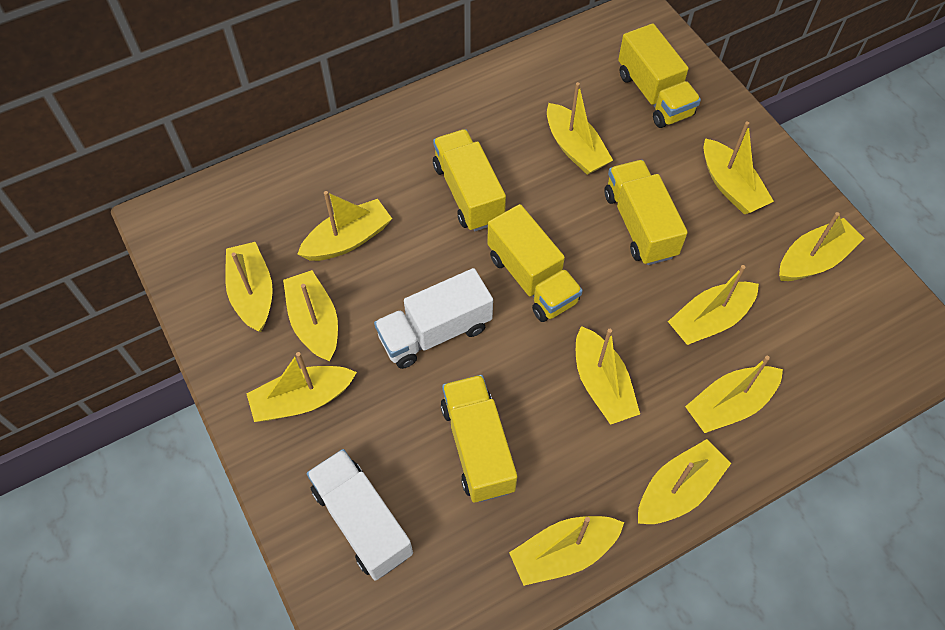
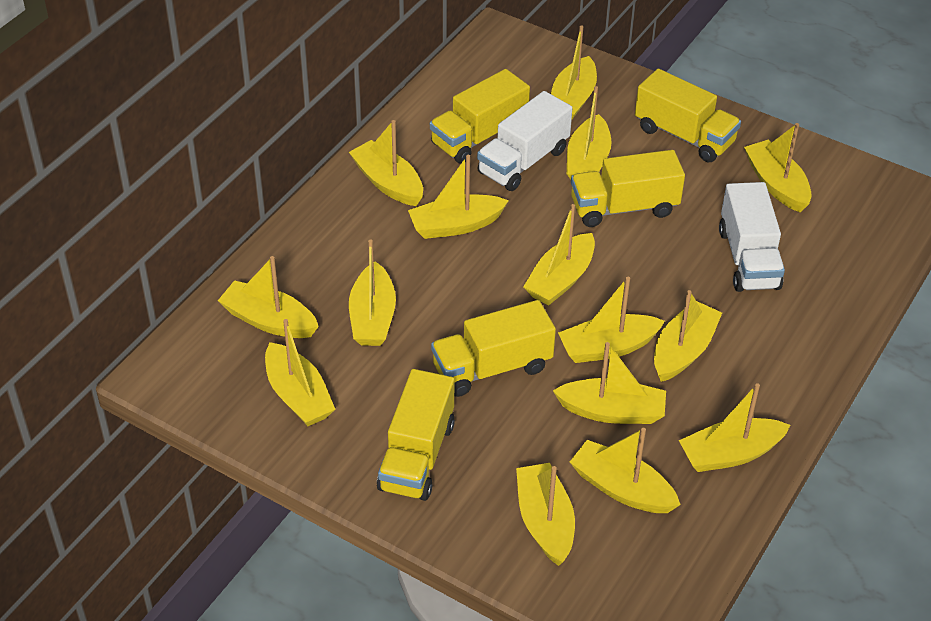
yellow boat: 12 -> 15

